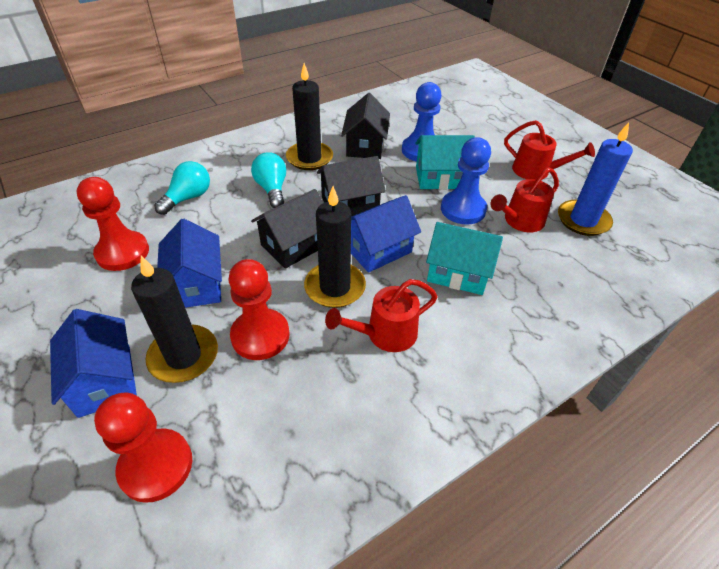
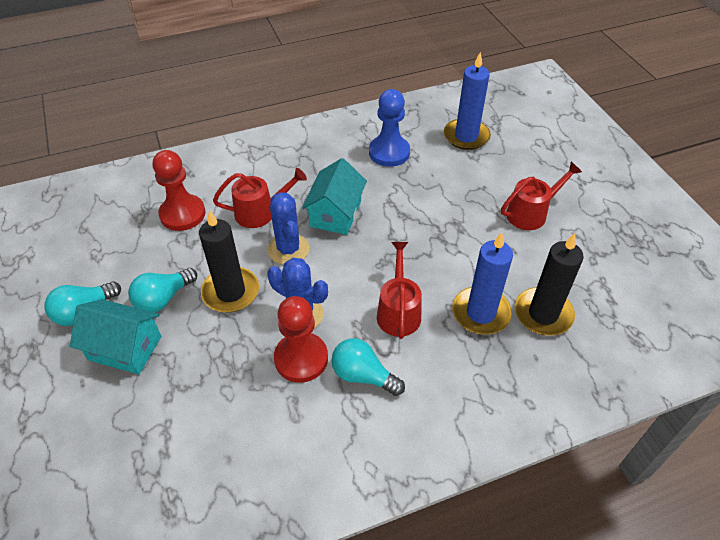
black candle: 3 -> 2
black house: 3 -> 0
blue cactus: 0 -> 2
blue candle: 1 -> 2
blue house: 3 -> 0
blue pawn: 2 -> 1
red pawn: 3 -> 2
turquoise light bulb: 2 -> 3

